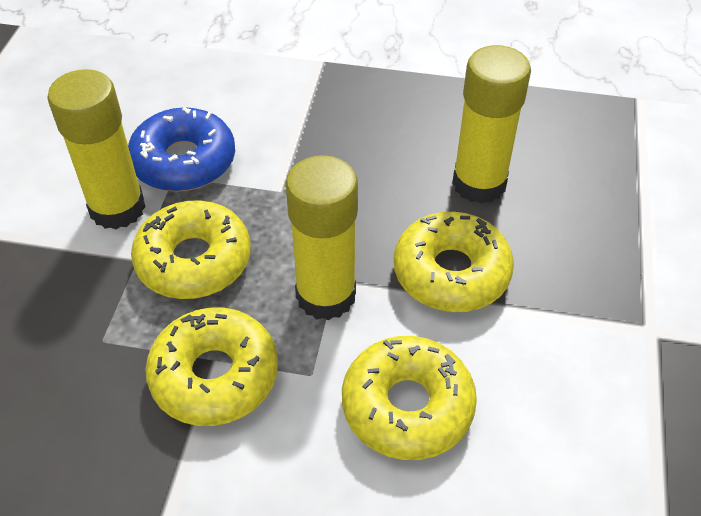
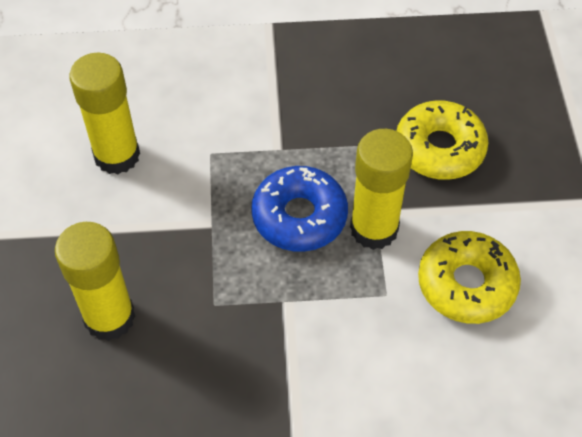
yellow donut: 4 -> 2

